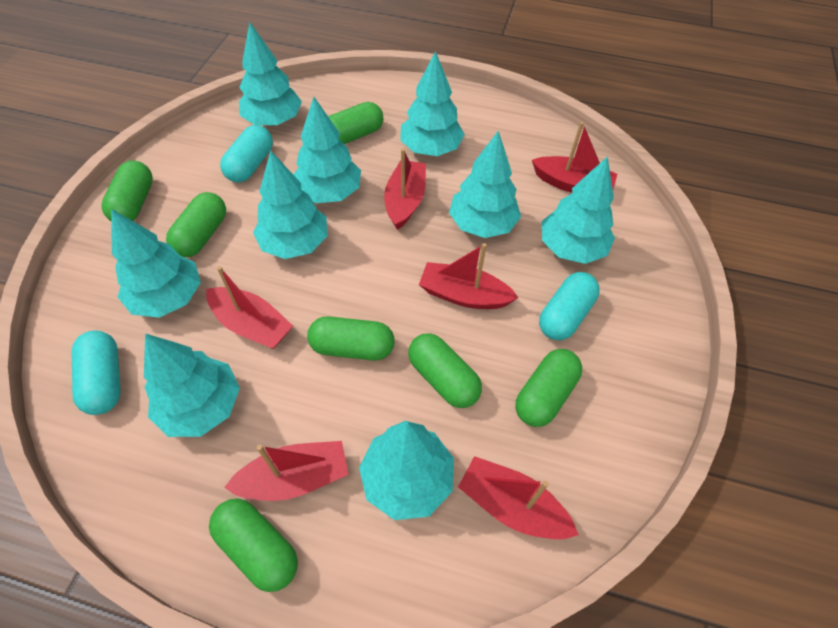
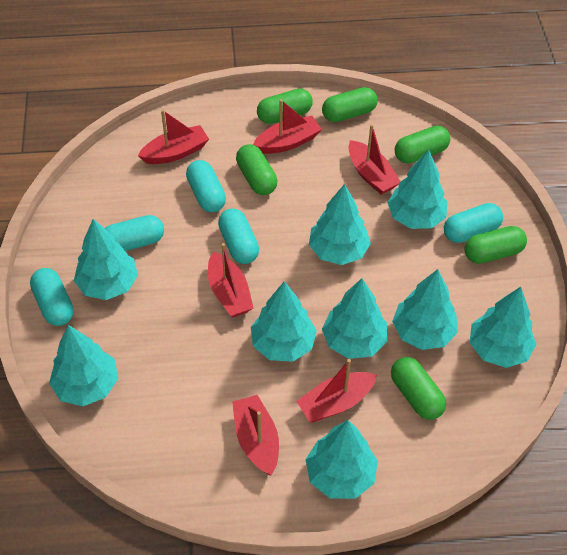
green capsule: 7 -> 6
turquoise capsule: 3 -> 5

